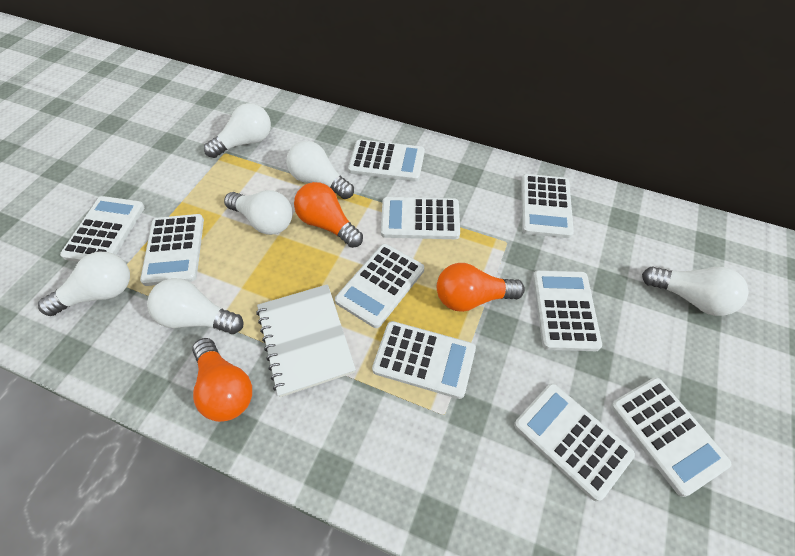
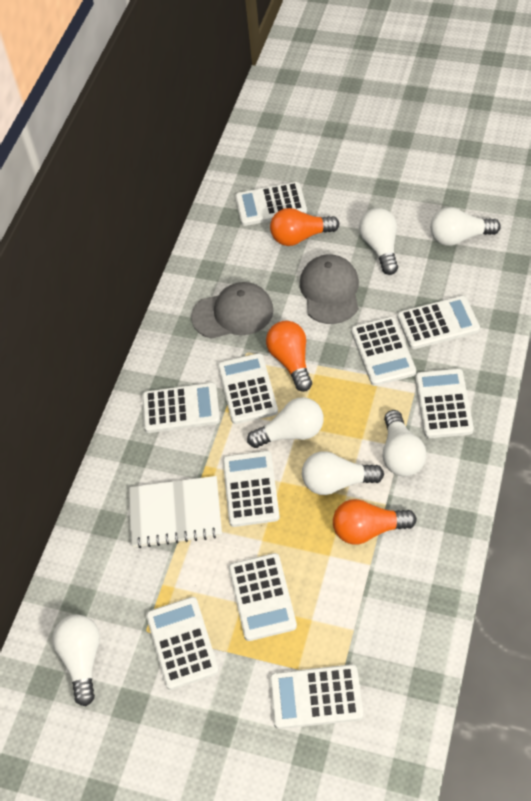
grey cap: 0 -> 2

